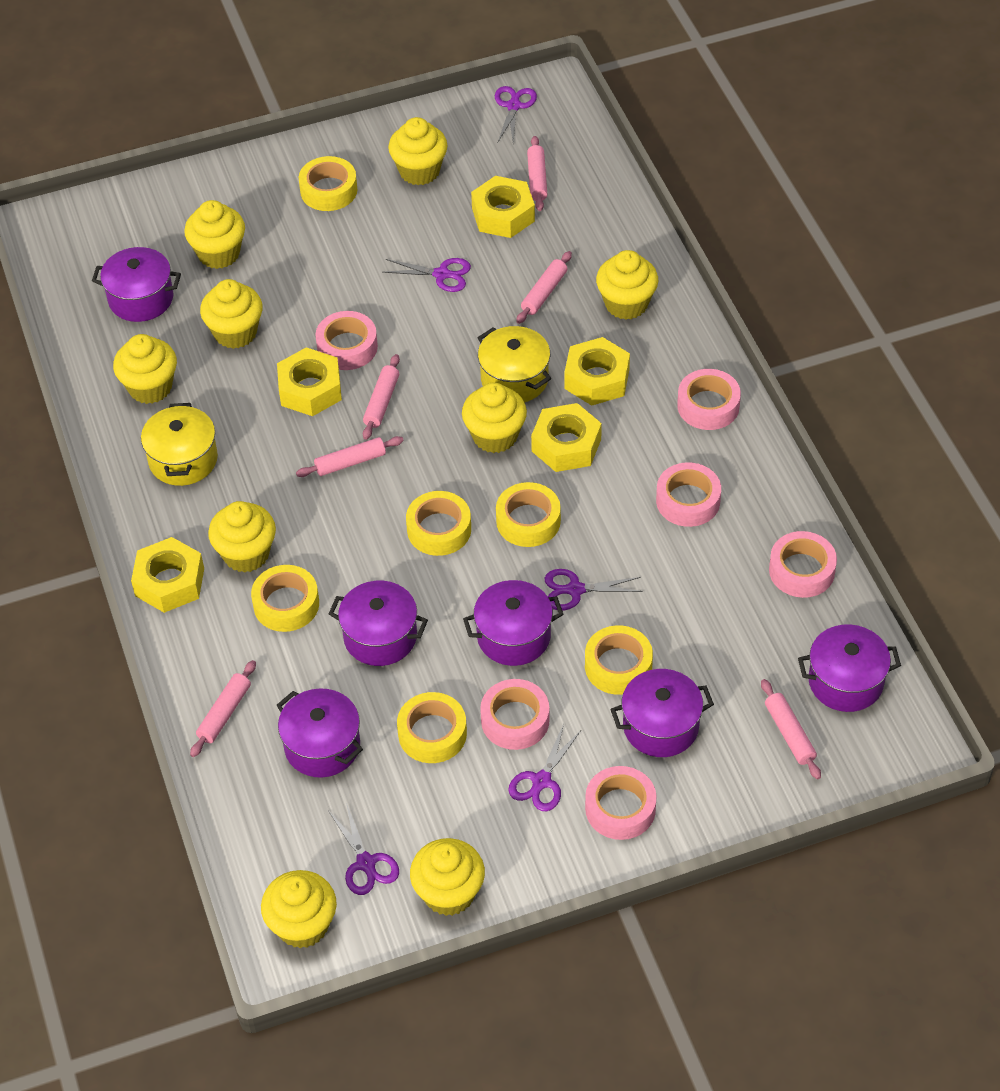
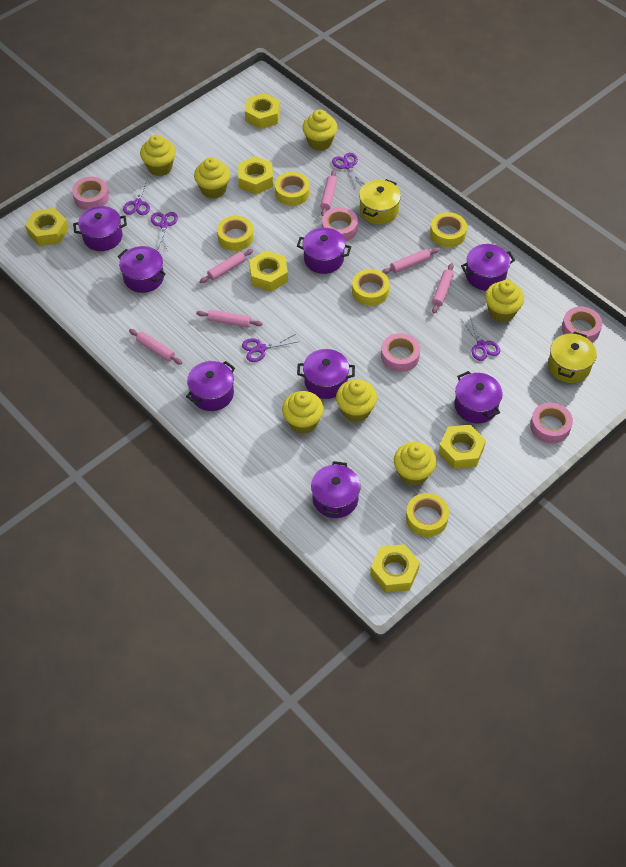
pink tape: 6 -> 5
purple pot: 6 -> 8
yellow cupcake: 9 -> 7
yellow nut: 5 -> 6
yellow tape: 6 -> 5

